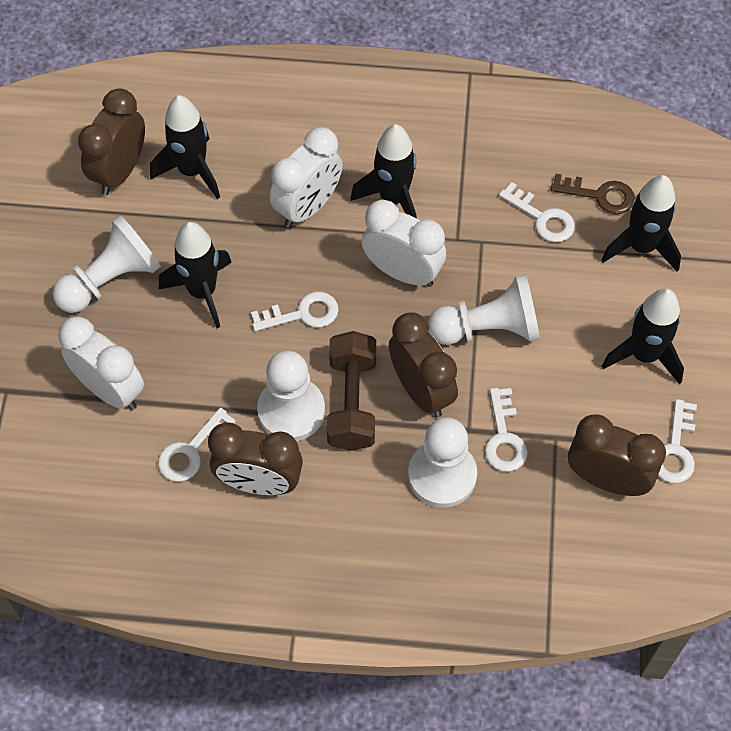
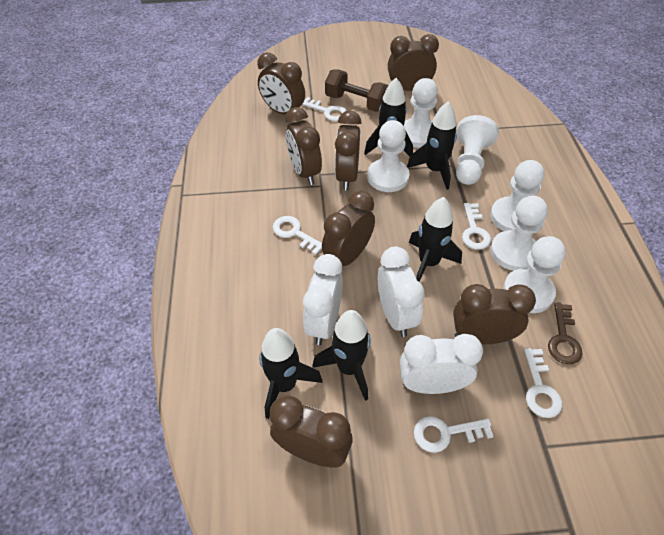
brown clock: 4 -> 7
white pawn: 4 -> 6

